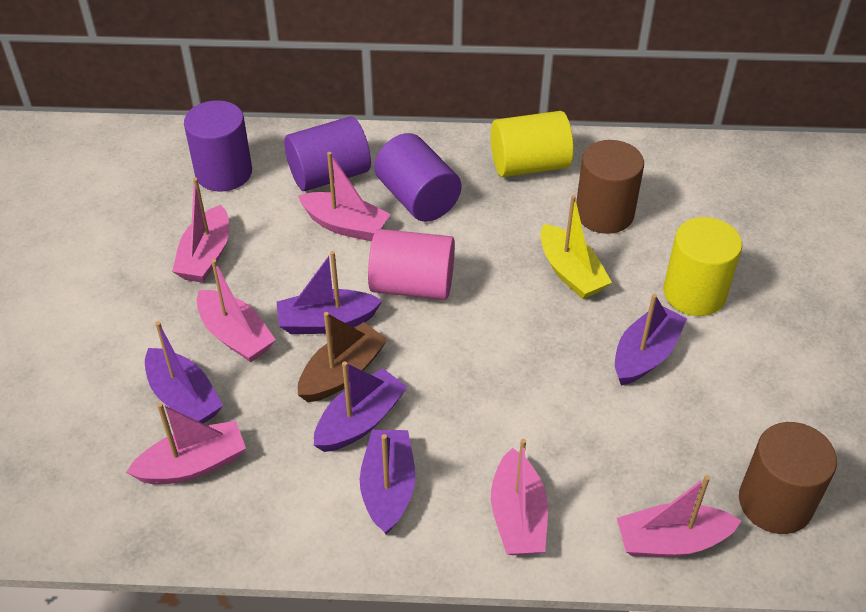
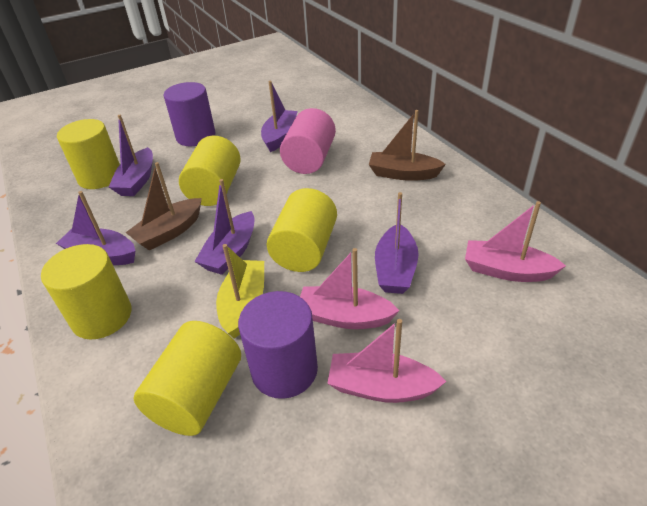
brown boat: 1 -> 2
brown cylinder: 2 -> 0
pink boat: 6 -> 3
purple cylinder: 3 -> 2
yellow cylinder: 2 -> 5

